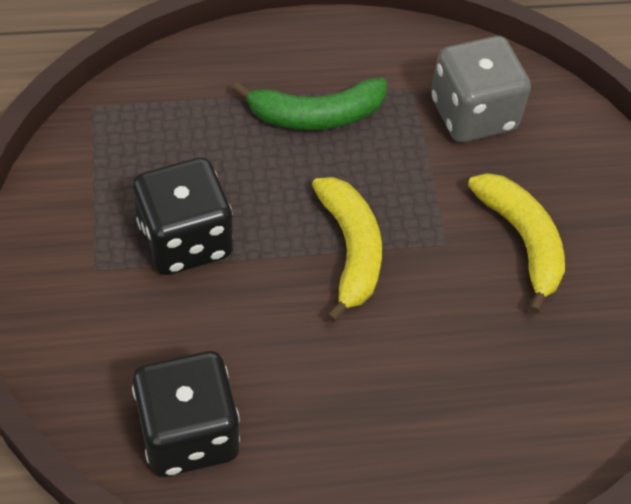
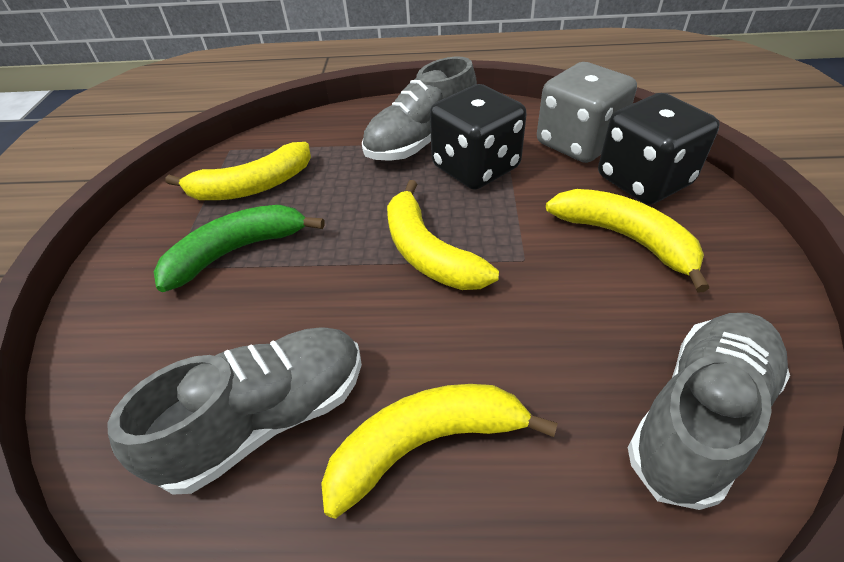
grey shoe: 0 -> 3
yellow banana: 2 -> 4

